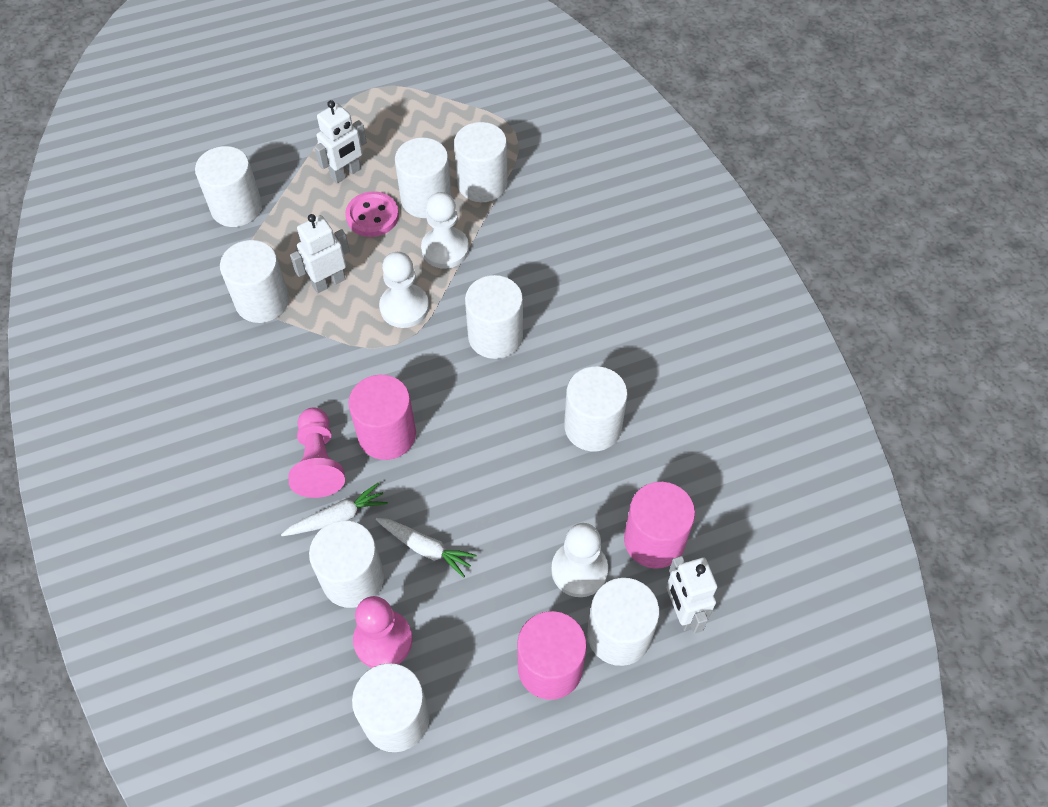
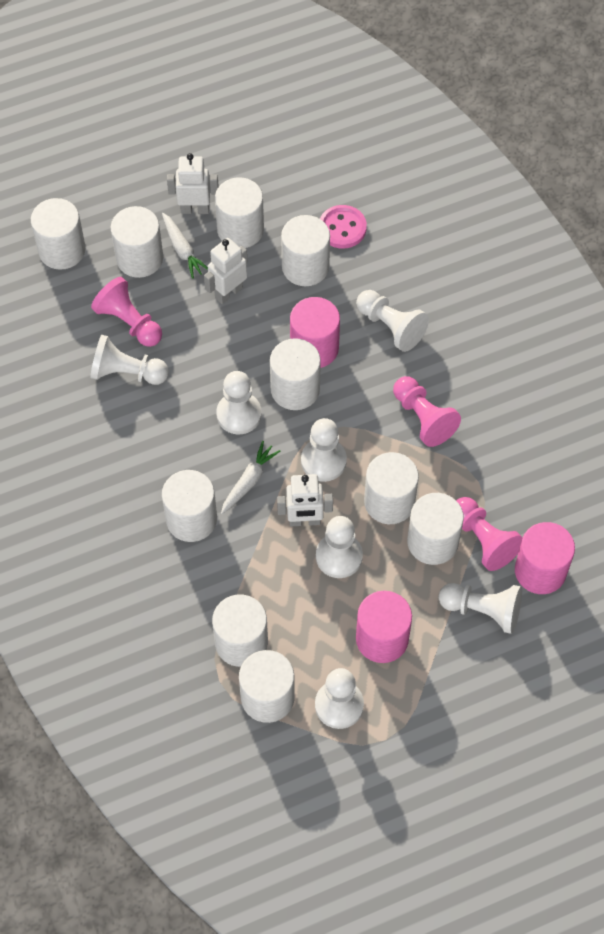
pink pawn: 2 -> 3
white cylinder: 9 -> 10
white pawn: 3 -> 7

